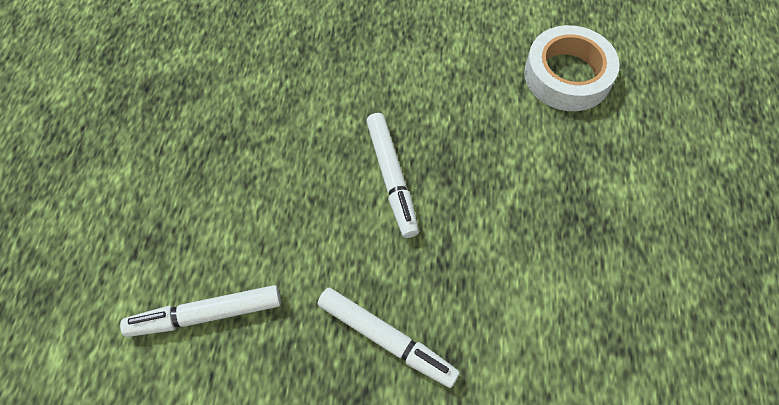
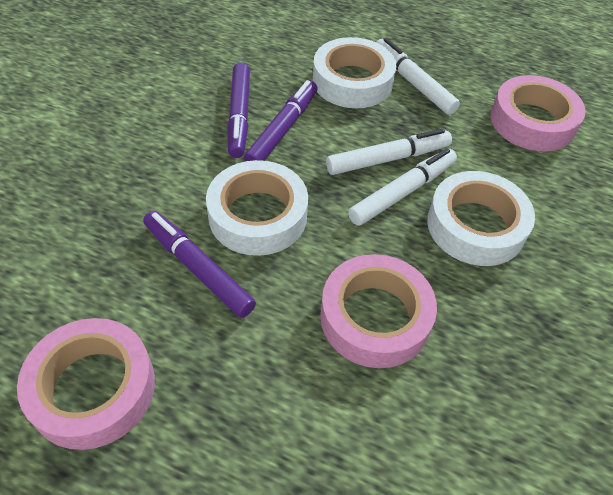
pink tape: 0 -> 3
purple marker: 0 -> 3
white tape: 1 -> 3

